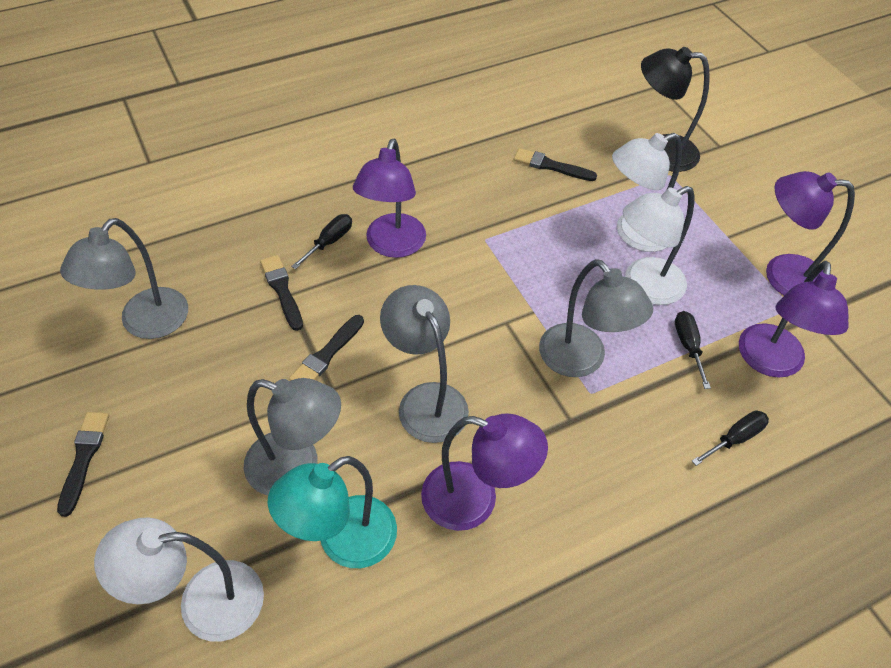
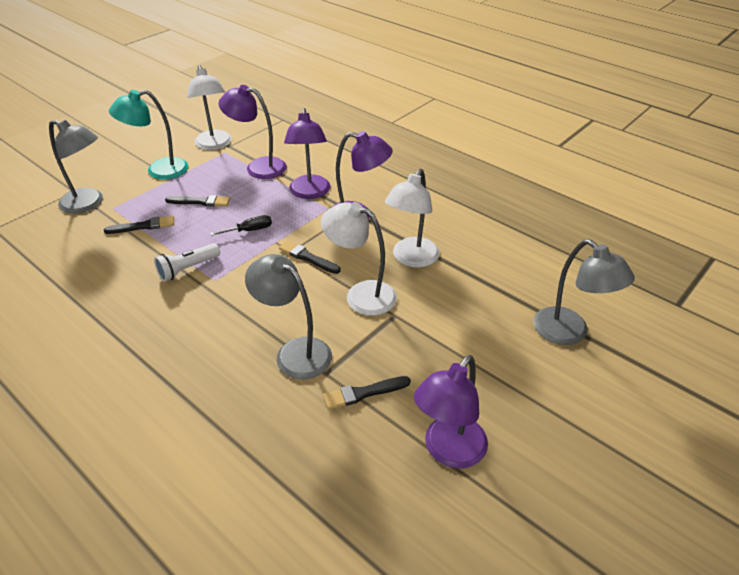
black lamp: 1 -> 0
black screwdriver: 3 -> 1
grey lamp: 4 -> 3
white flashlight: 0 -> 1

